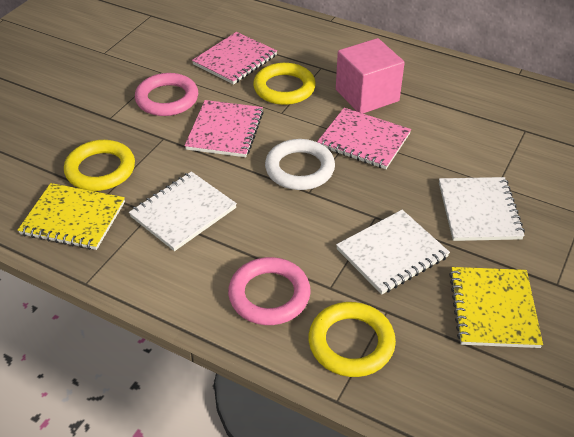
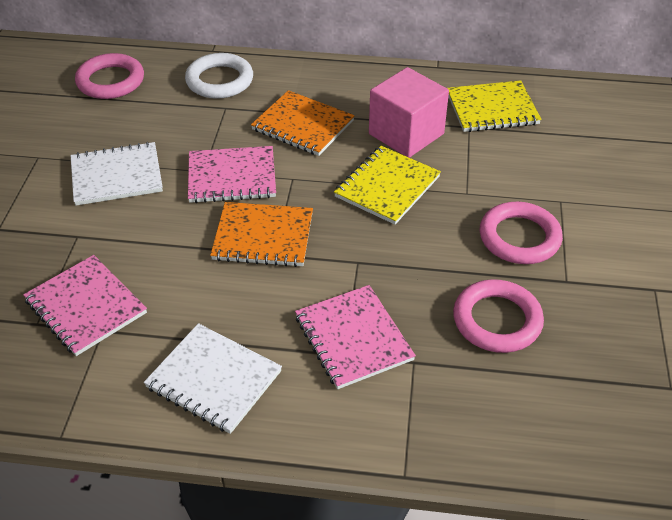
orange notebook: 0 -> 2
pink ring: 2 -> 3
white notebook: 3 -> 2
yellow ring: 3 -> 0

